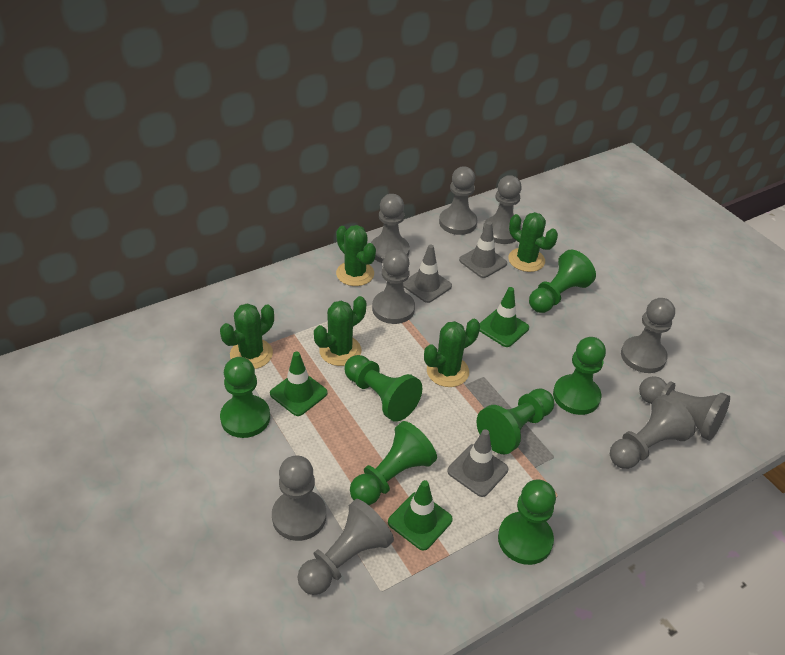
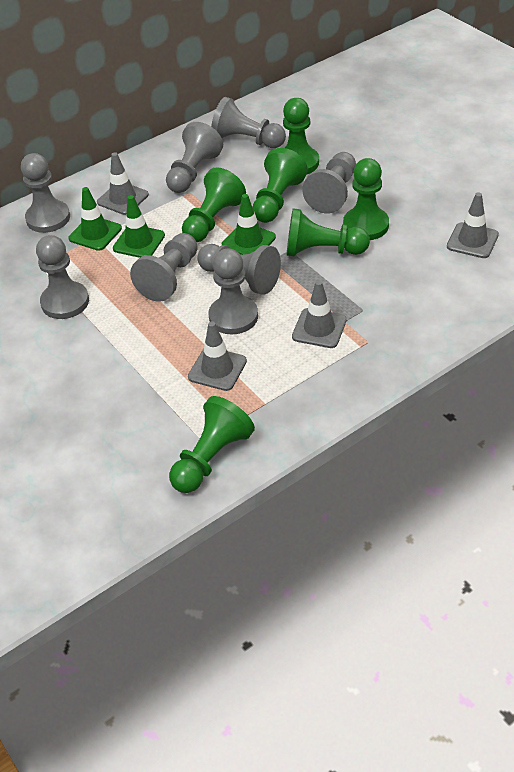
green cactus: 5 -> 0
green pawn: 7 -> 6
grey pawn: 9 -> 8
grey traffic cone: 3 -> 4

